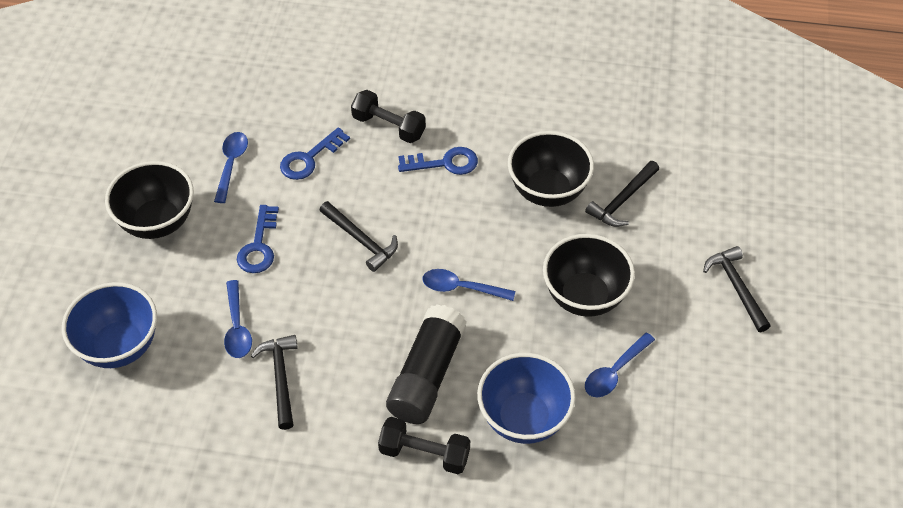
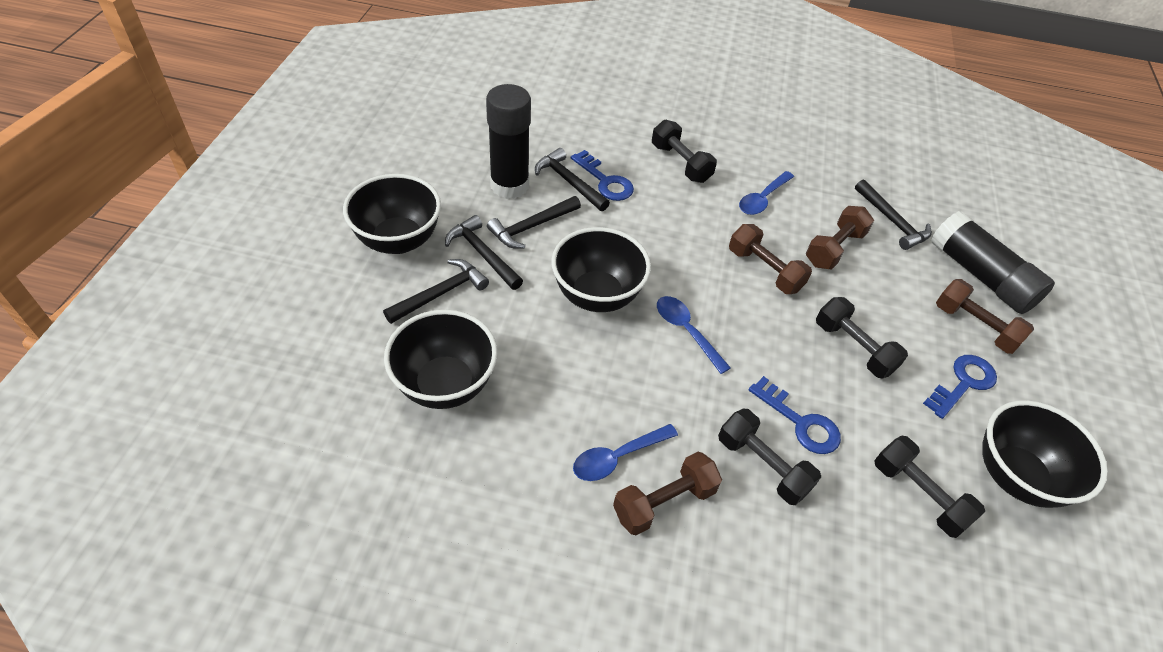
black bowl: 3 -> 4
black dumbbell: 2 -> 4
black glue stick: 1 -> 2
black hammer: 4 -> 5
blue bowl: 2 -> 0
blue spoon: 4 -> 3
brown dumbbell: 0 -> 4

